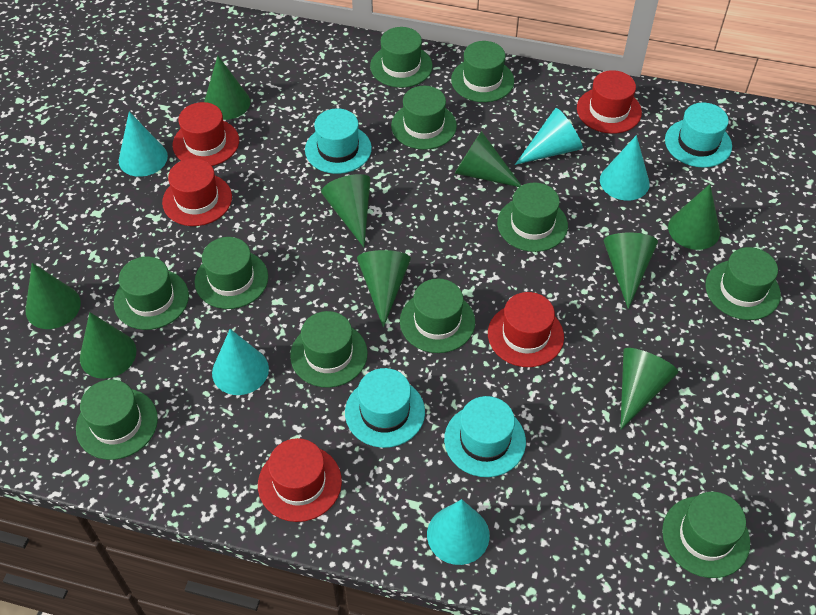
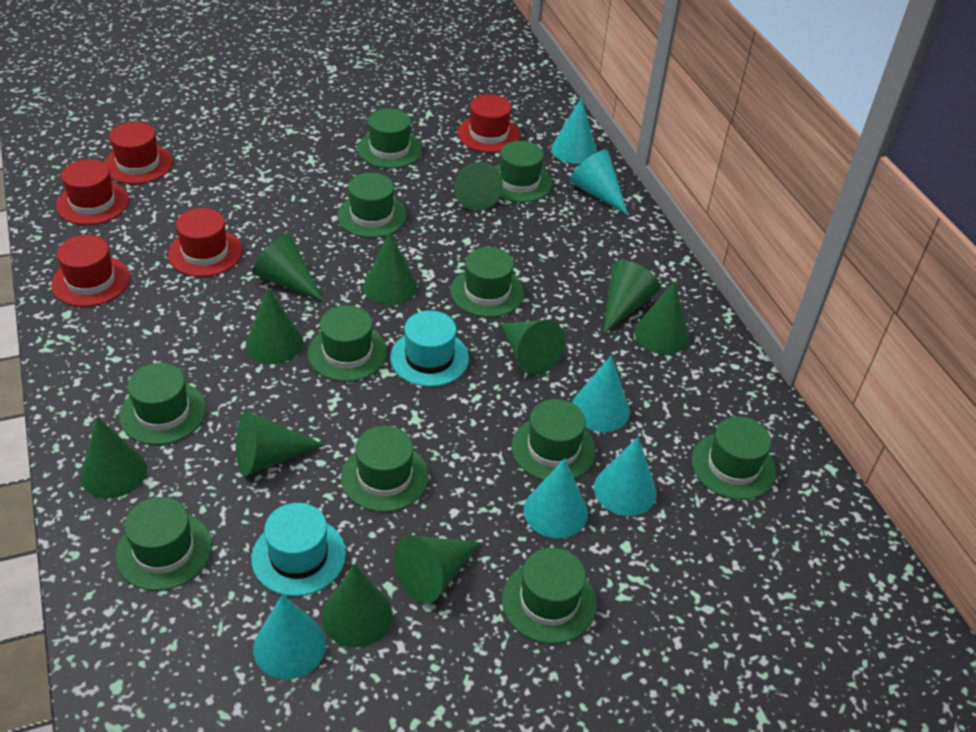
green cone: 9 -> 11
turquoise cone: 5 -> 6
turquoise hat: 4 -> 2

